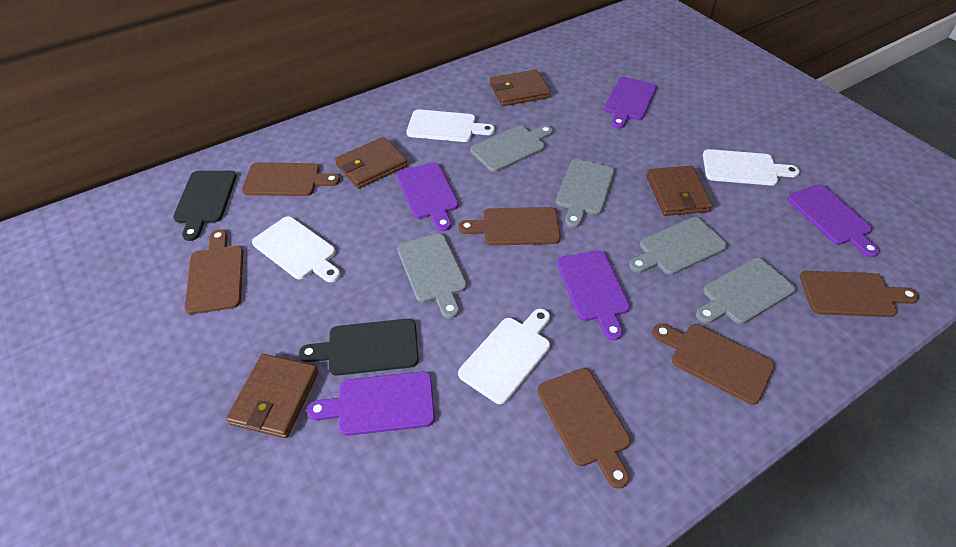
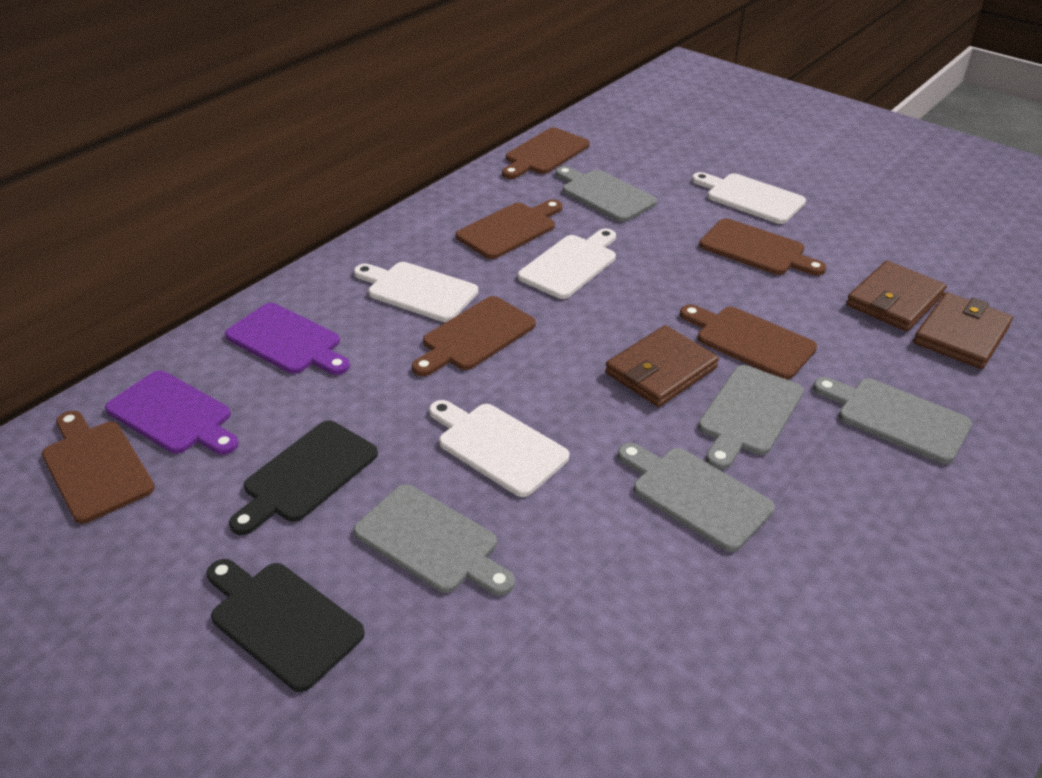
brown wallet: 4 -> 3
purple cutting board: 5 -> 2

